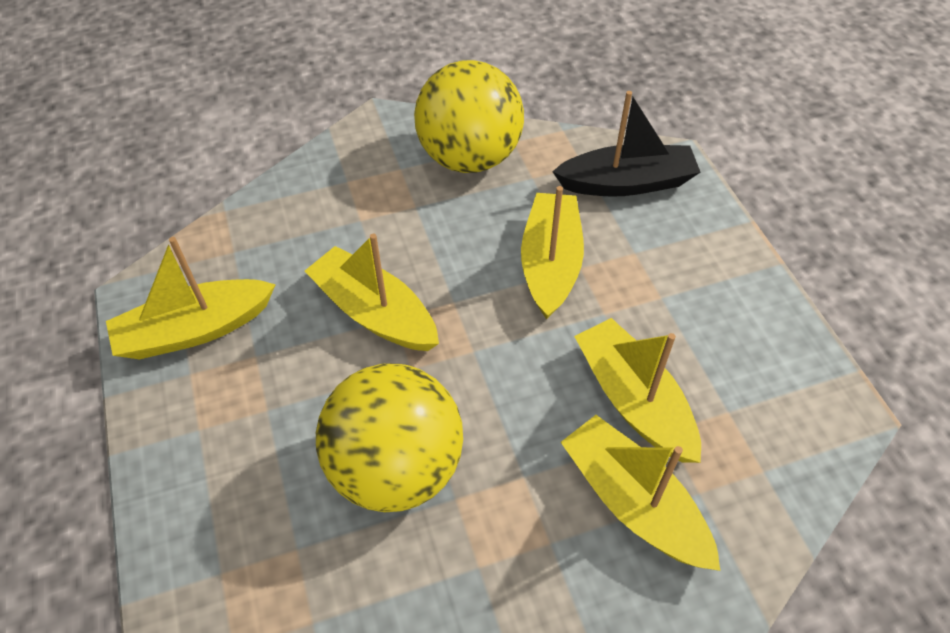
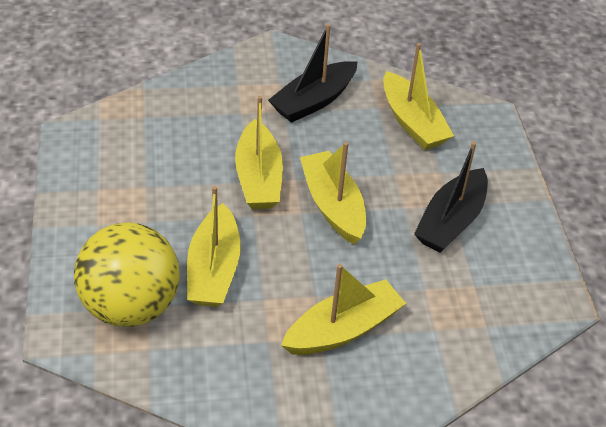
black boat: 1 -> 2
yellow ball: 2 -> 1

